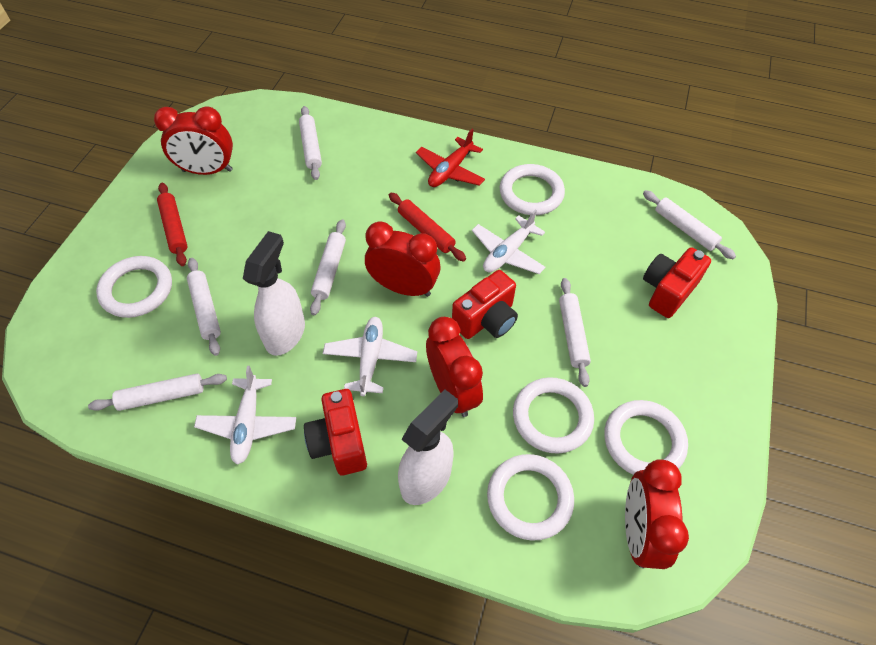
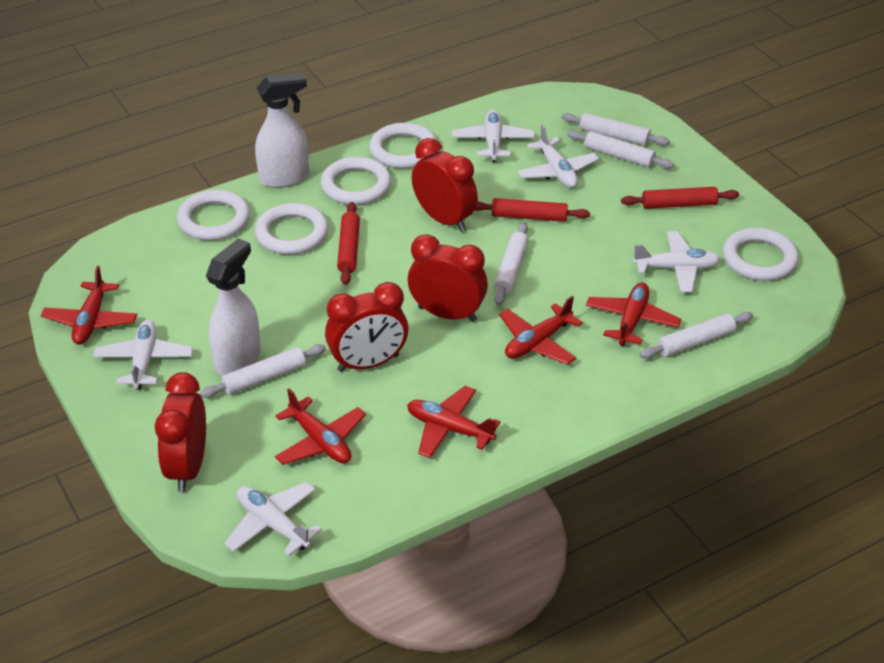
red camera: 3 -> 0
red plane: 1 -> 5
red rolling pin: 2 -> 3
white plane: 3 -> 5
white rolling pin: 6 -> 5

